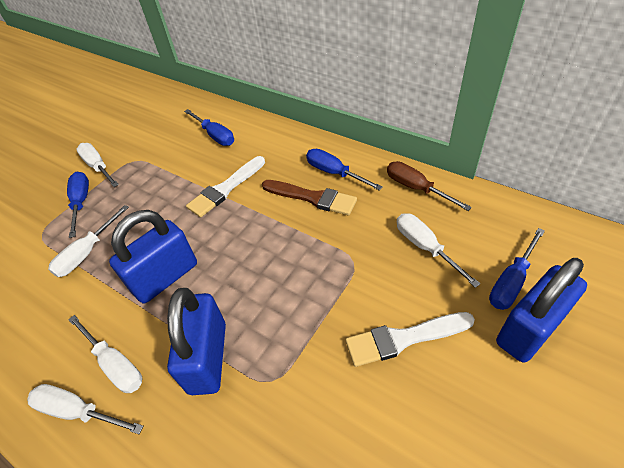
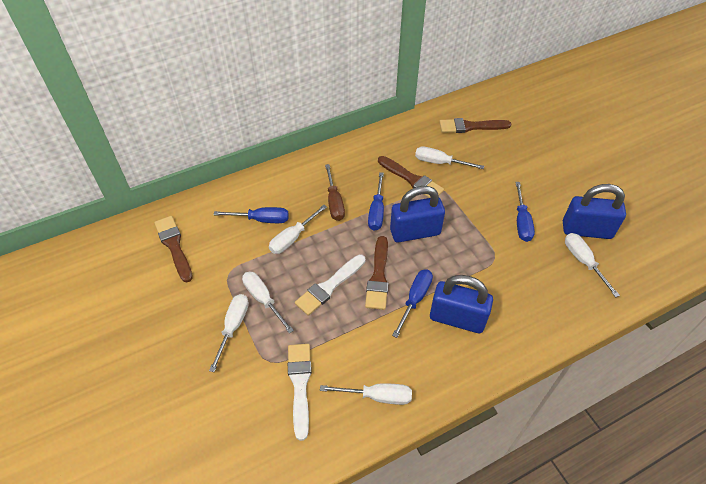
brown brush: 1 -> 4
white screwdriver: 5 -> 6

